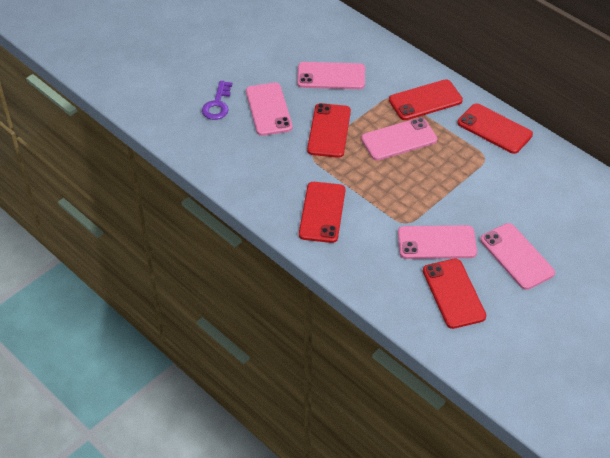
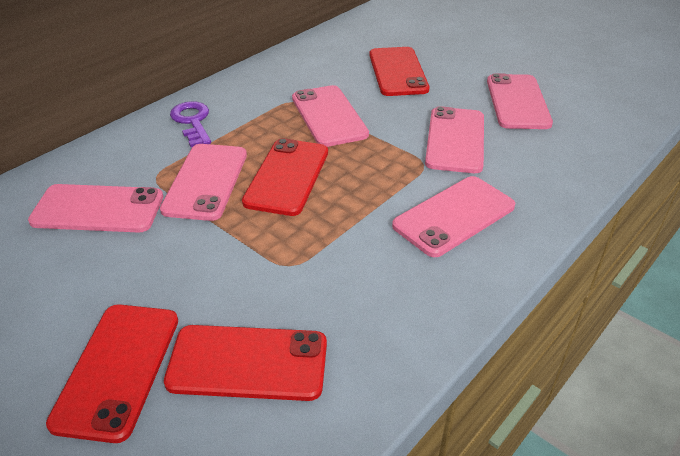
pink phone: 5 -> 6
red phone: 5 -> 4

